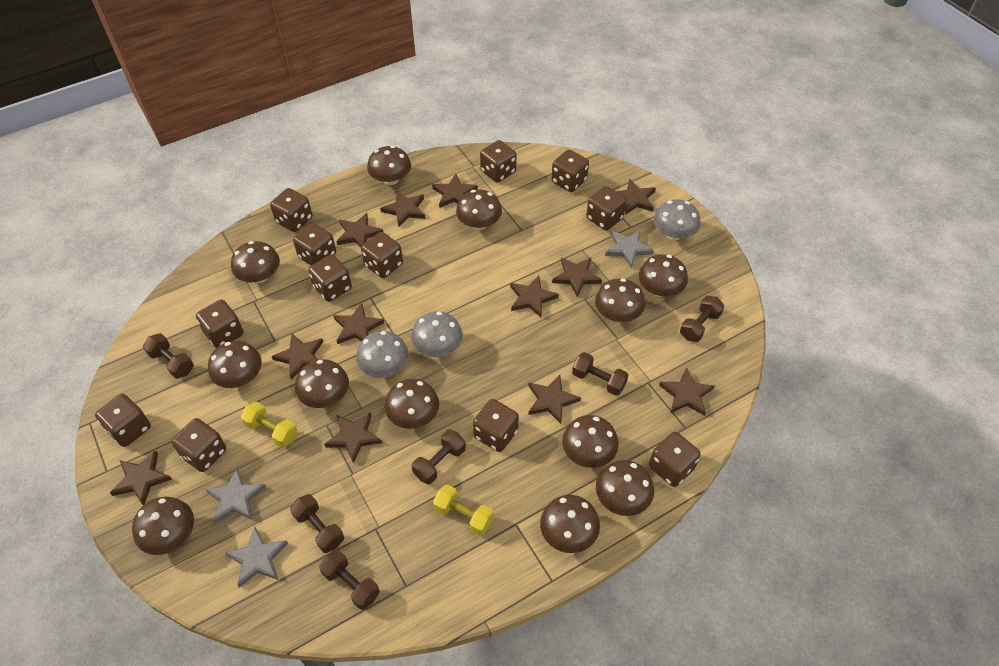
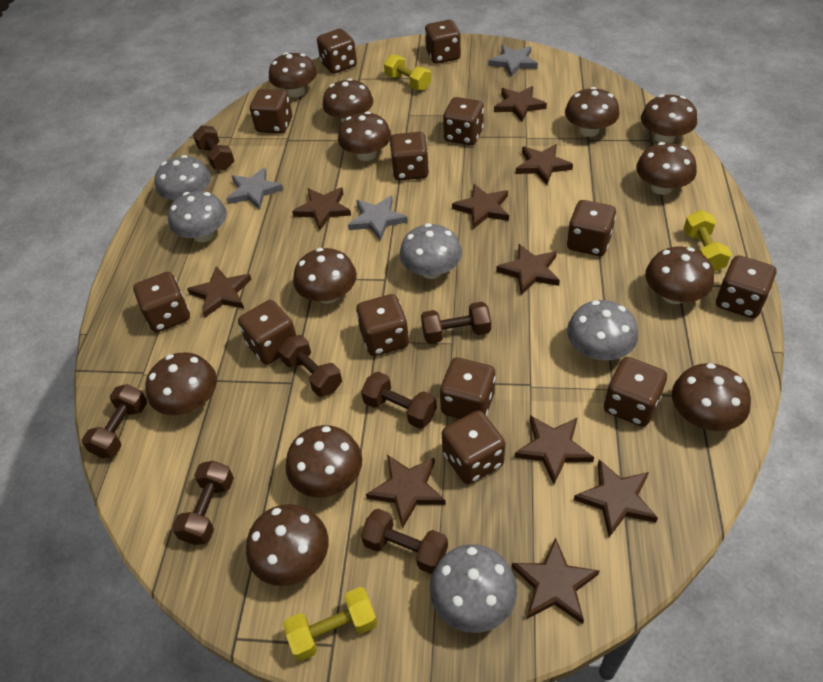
brown dice: 12 -> 13
brown dumbbell: 6 -> 7
brown star: 12 -> 10
grey mushroom: 3 -> 5
yellow dumbbell: 2 -> 3

